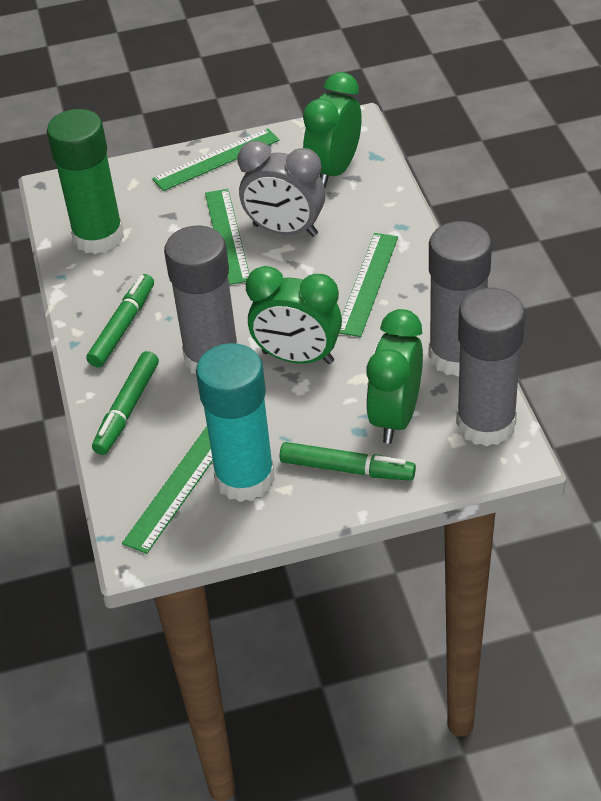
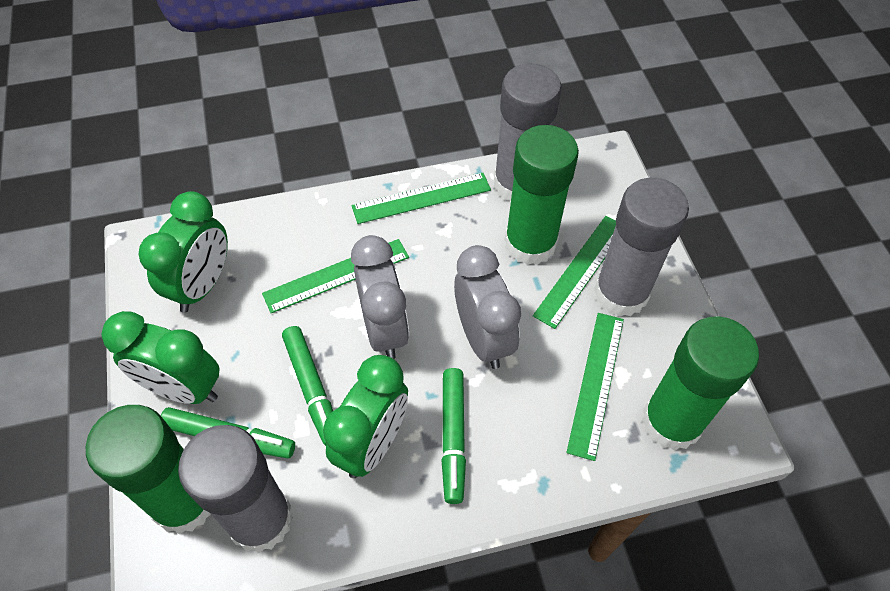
green glue stick: 1 -> 3
grey clock: 1 -> 2
turquoise glue stick: 1 -> 0

